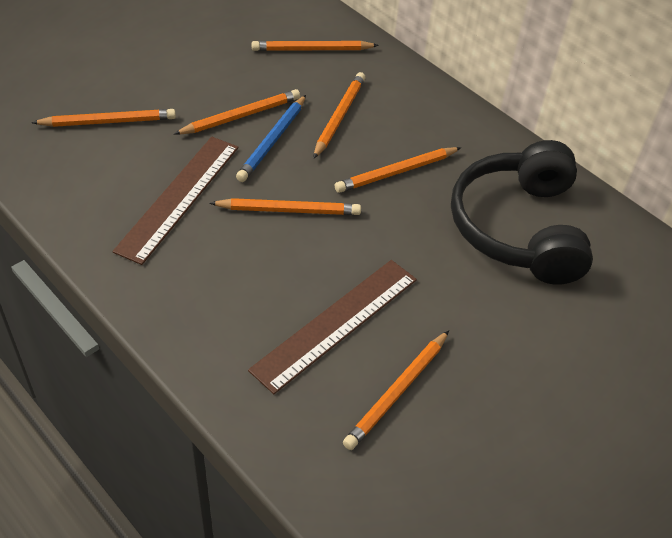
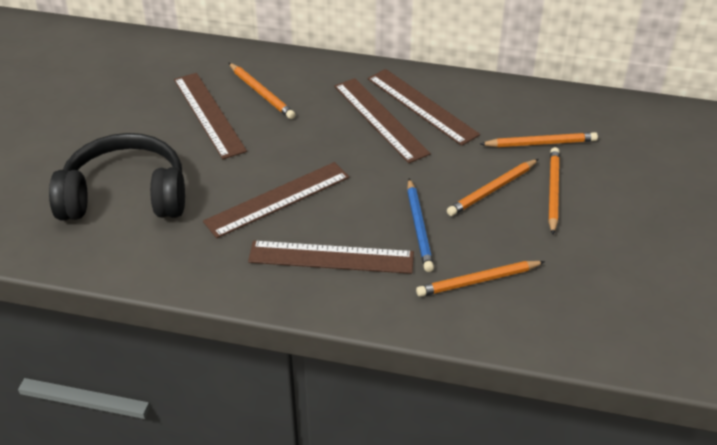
brown ruler: 2 -> 5
orange pencil: 7 -> 5

